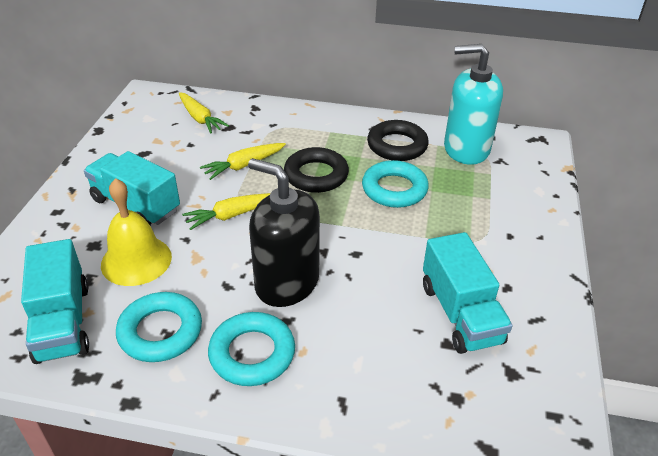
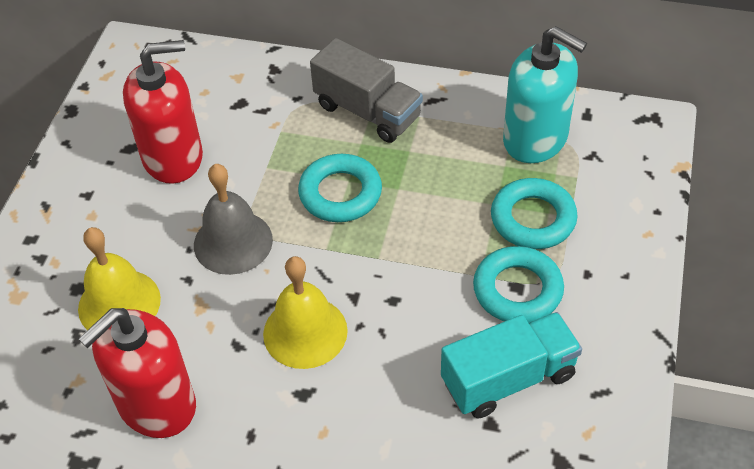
black ring: 2 -> 0
black soap dispenser: 1 -> 0
grey bell: 0 -> 1
grey truck: 0 -> 1
red soap dispenser: 0 -> 2
turquoise truck: 3 -> 1
yellow bell: 1 -> 2
yellow carrot: 3 -> 0

